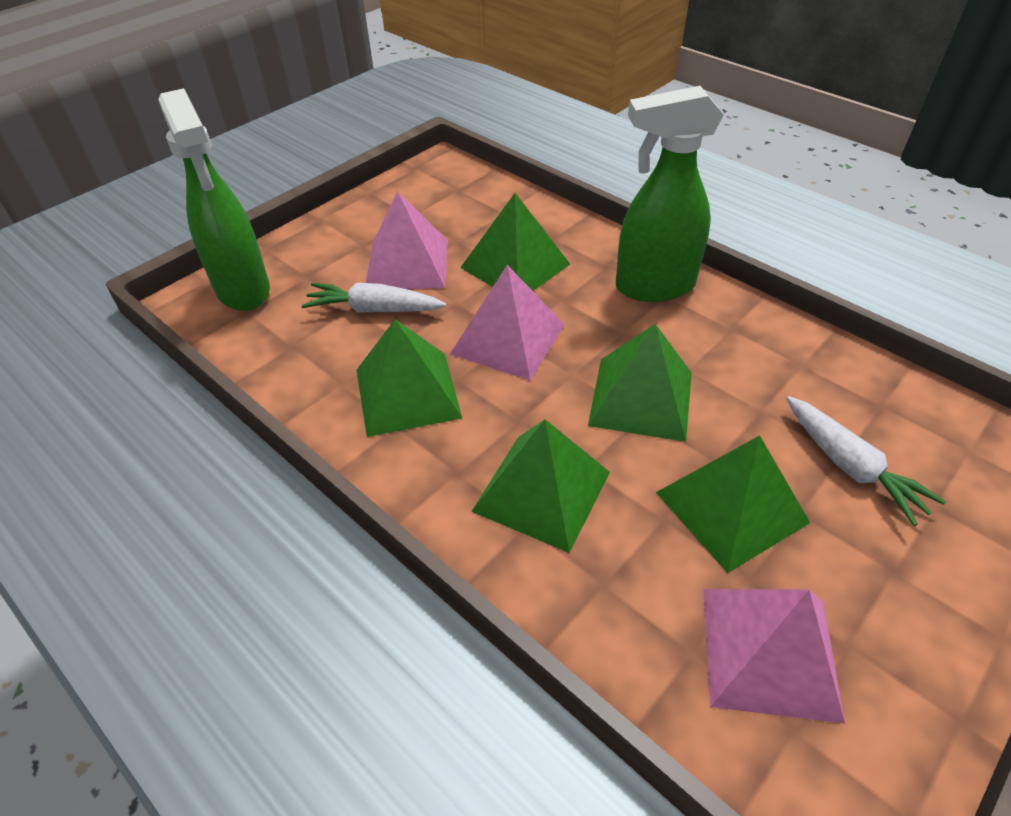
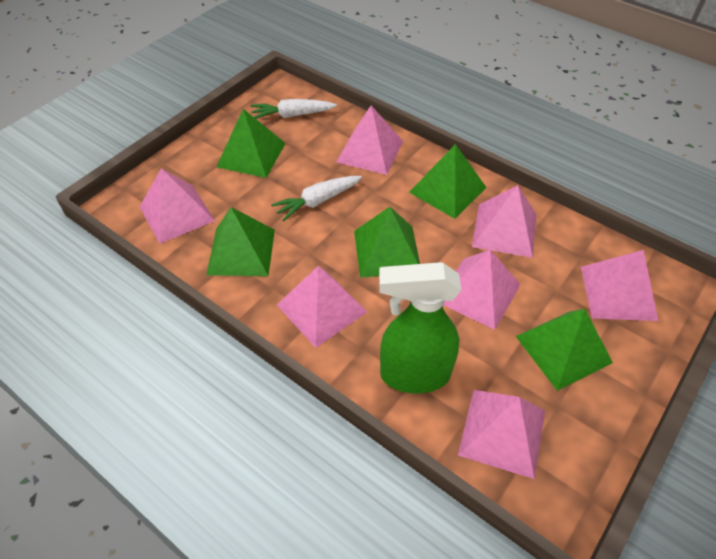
green spray bottle: 2 -> 1
pink pyramid: 3 -> 7

